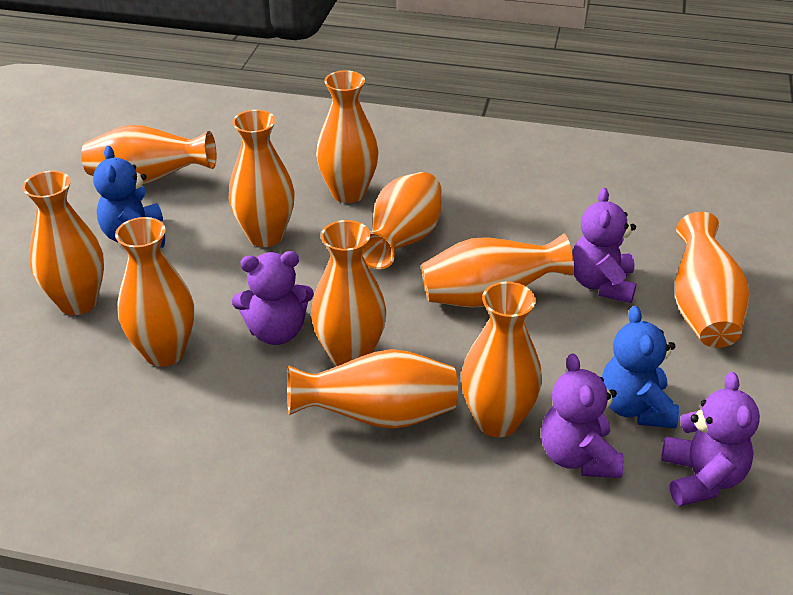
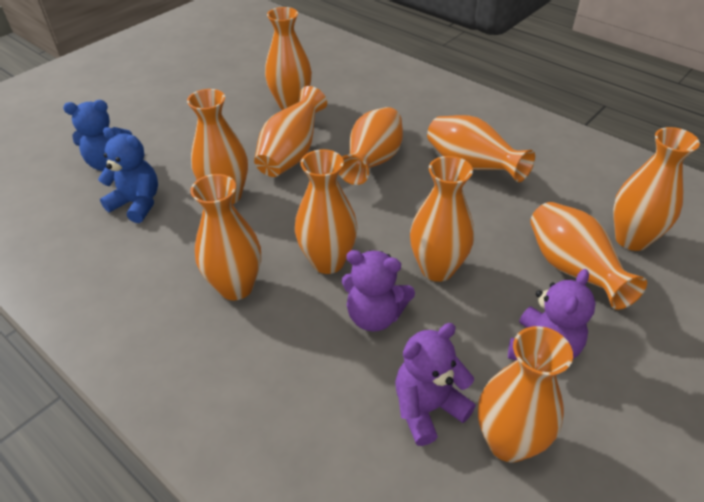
purple teddy bear: 4 -> 3

